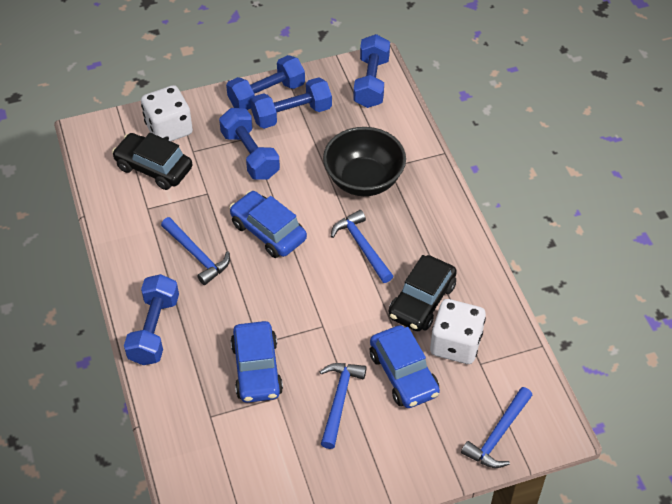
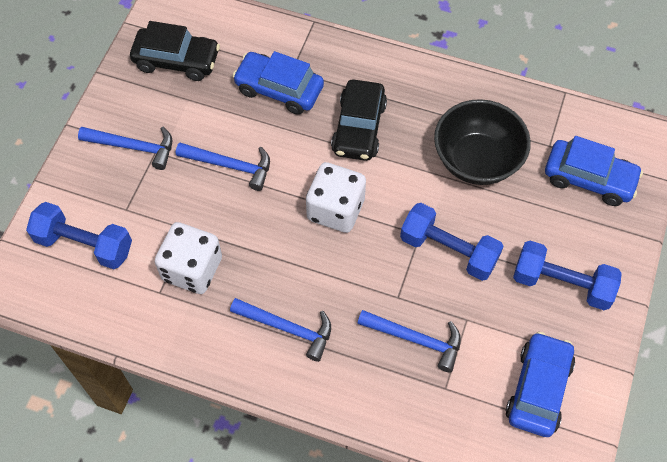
blue dumbbell: 5 -> 3

